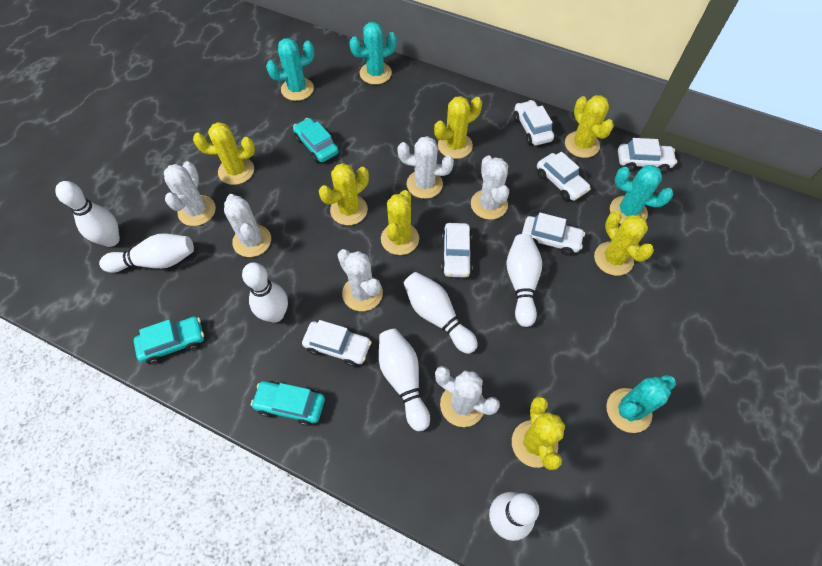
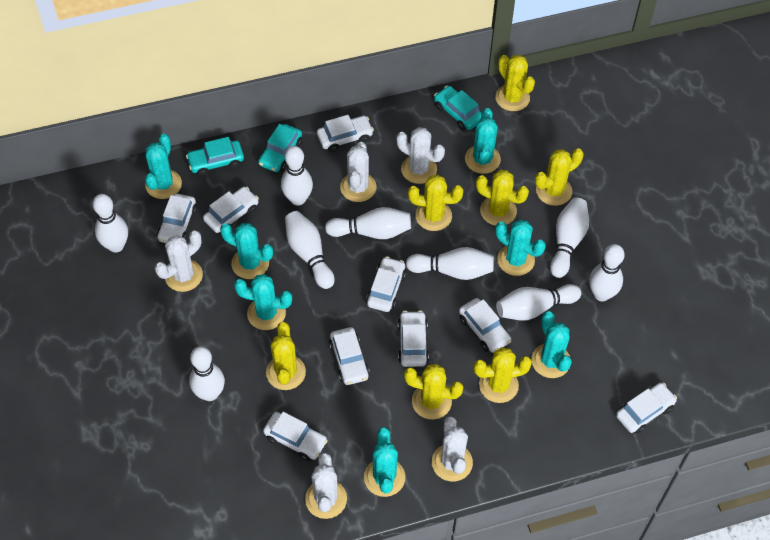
turquoise cactus: 4 -> 7
white bowling pin: 7 -> 9
white cactus: 6 -> 5
white car: 6 -> 9

